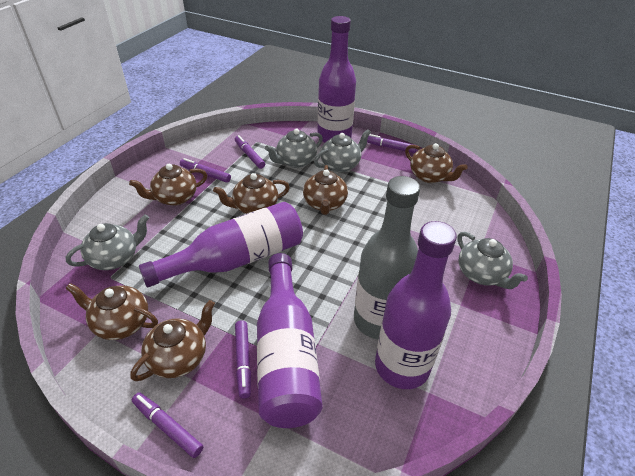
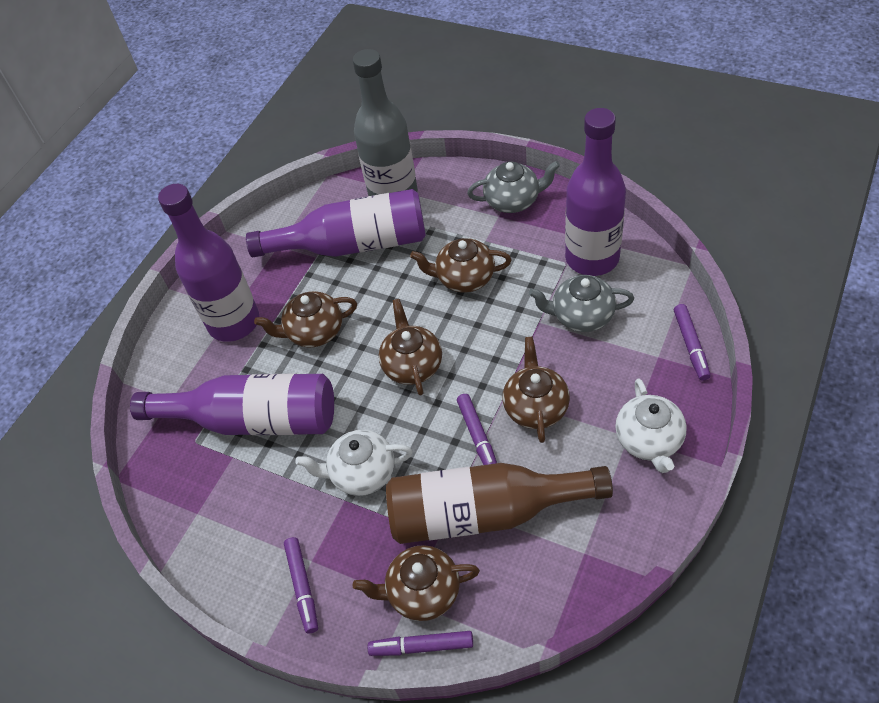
brown bottle: 0 -> 1
brown teapot: 6 -> 5
grey teapot: 4 -> 2
purple marker: 5 -> 4
white teapot: 0 -> 2

